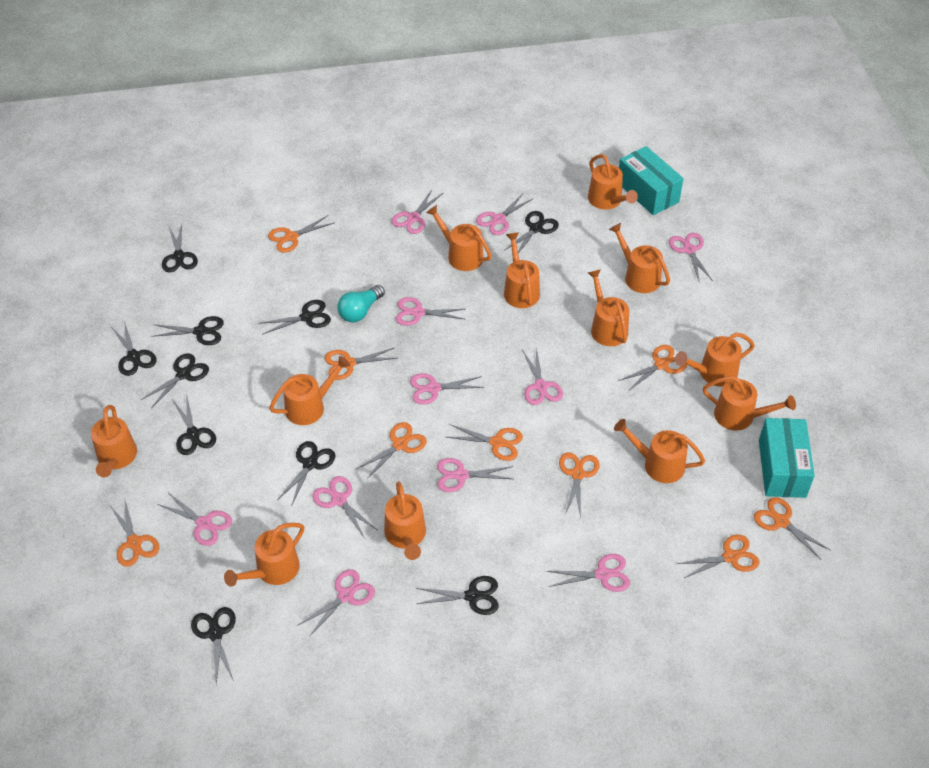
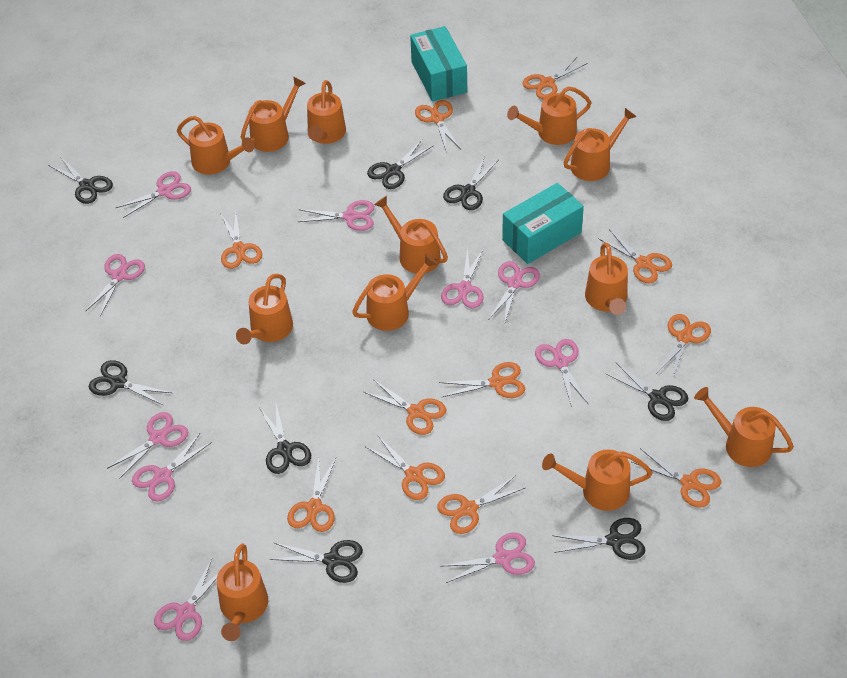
black scissors: 10 -> 8
orange scissors: 9 -> 11
pink scissors: 11 -> 10
turquoise light bulb: 1 -> 0

